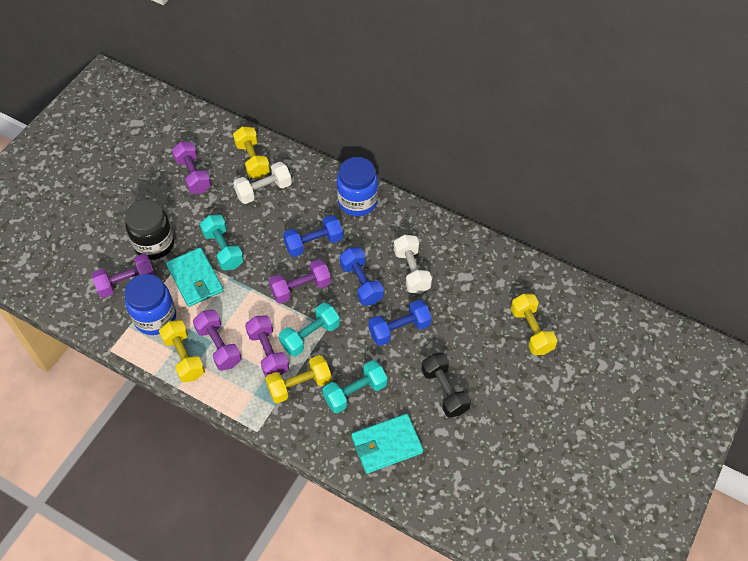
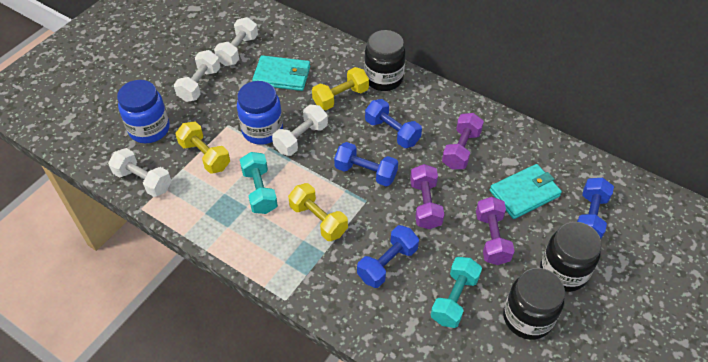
black dumbbell: 1 -> 0
black jar: 1 -> 3
blue dumbbell: 3 -> 4
purple dumbbell: 5 -> 3
turquoise dumbbell: 3 -> 2
white dumbbell: 2 -> 4
yellow dumbbell: 4 -> 3

